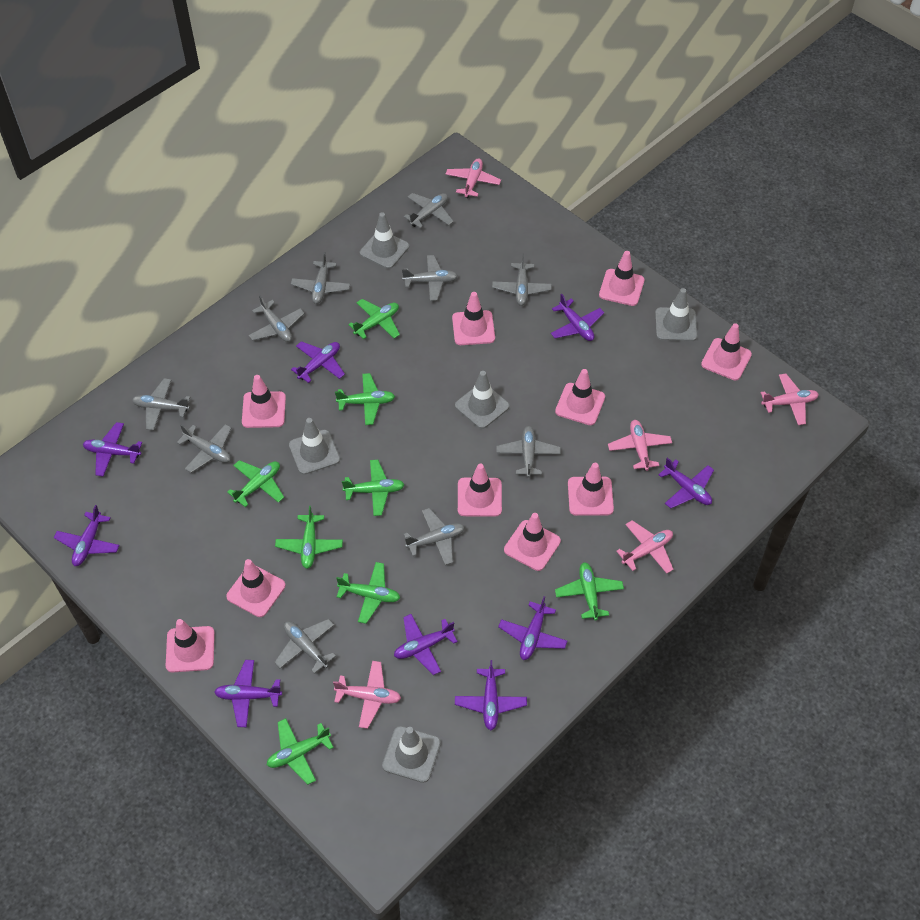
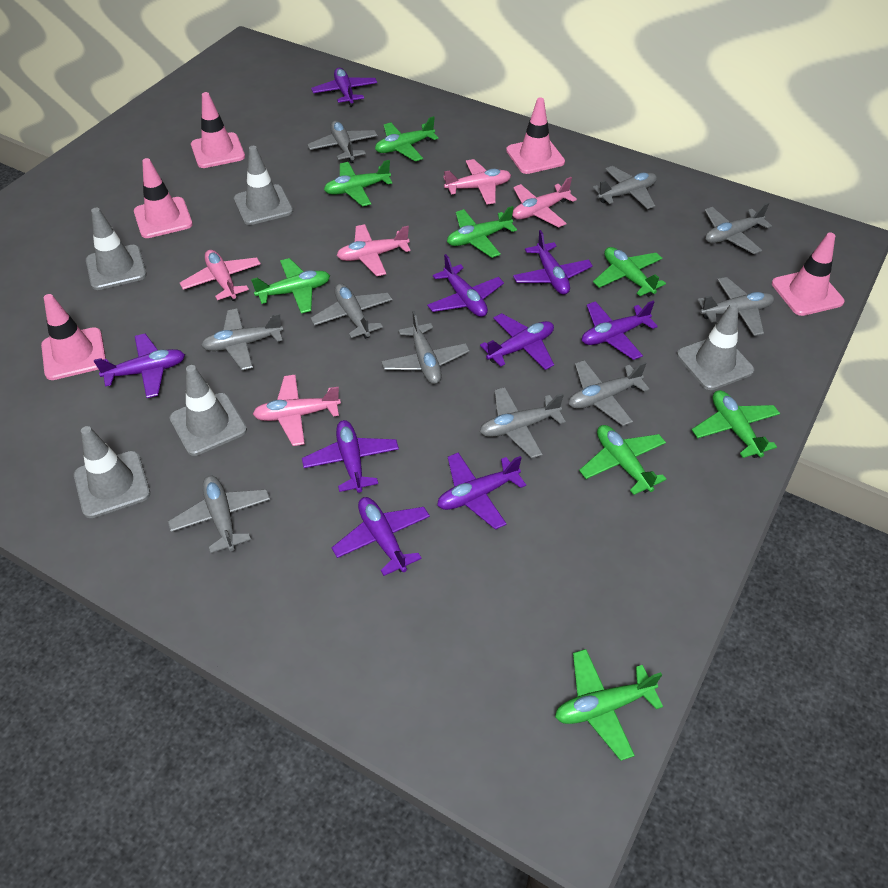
pink traffic cone: 10 -> 5

